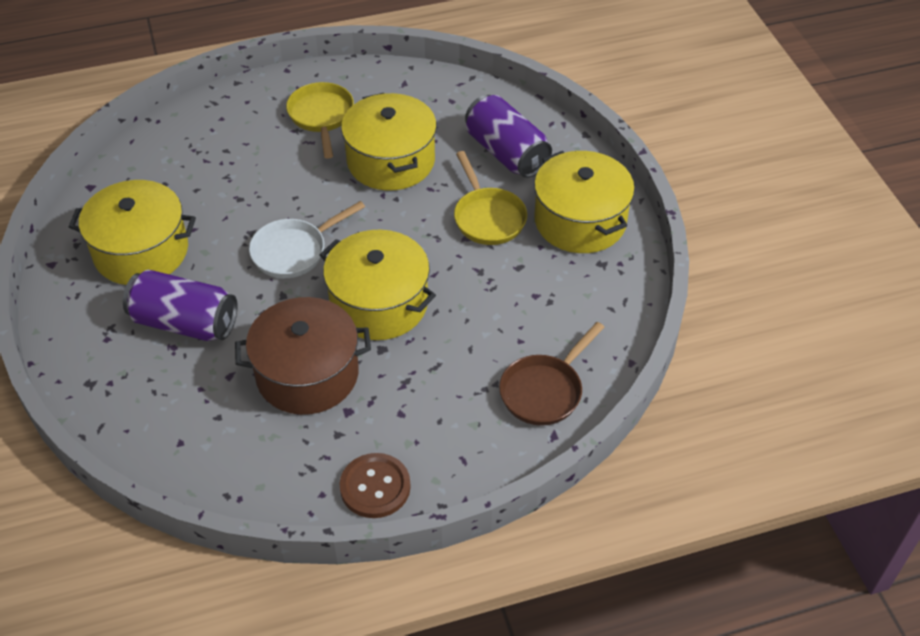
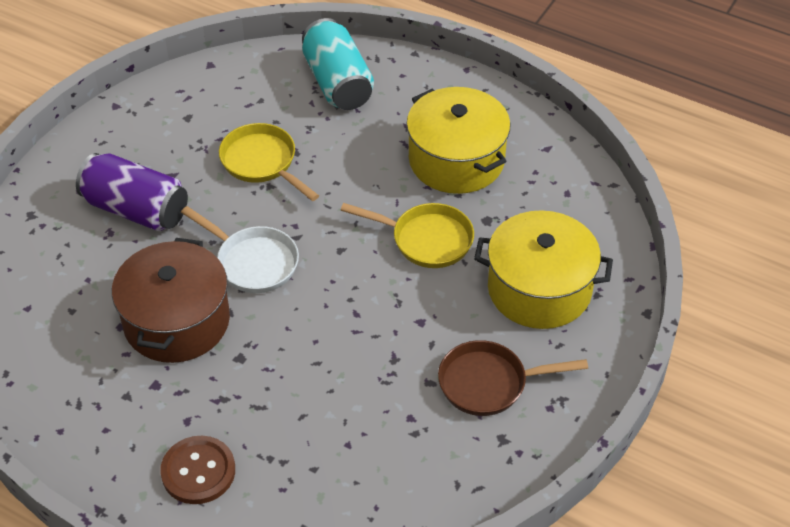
purple can: 2 -> 1
turquoise can: 0 -> 1
yellow pot: 4 -> 2

